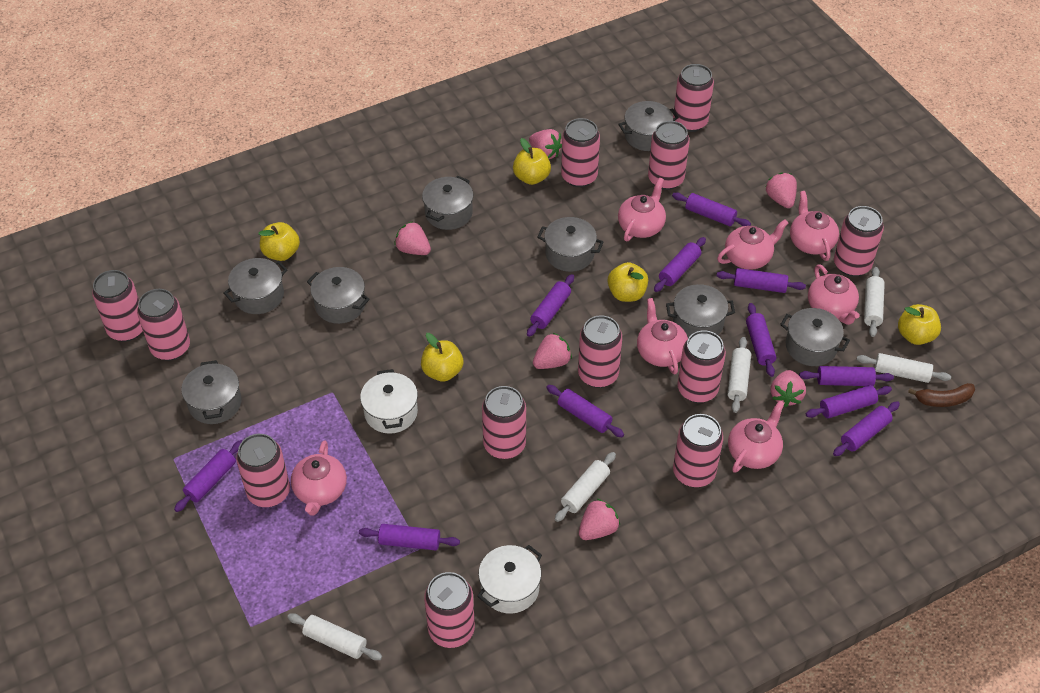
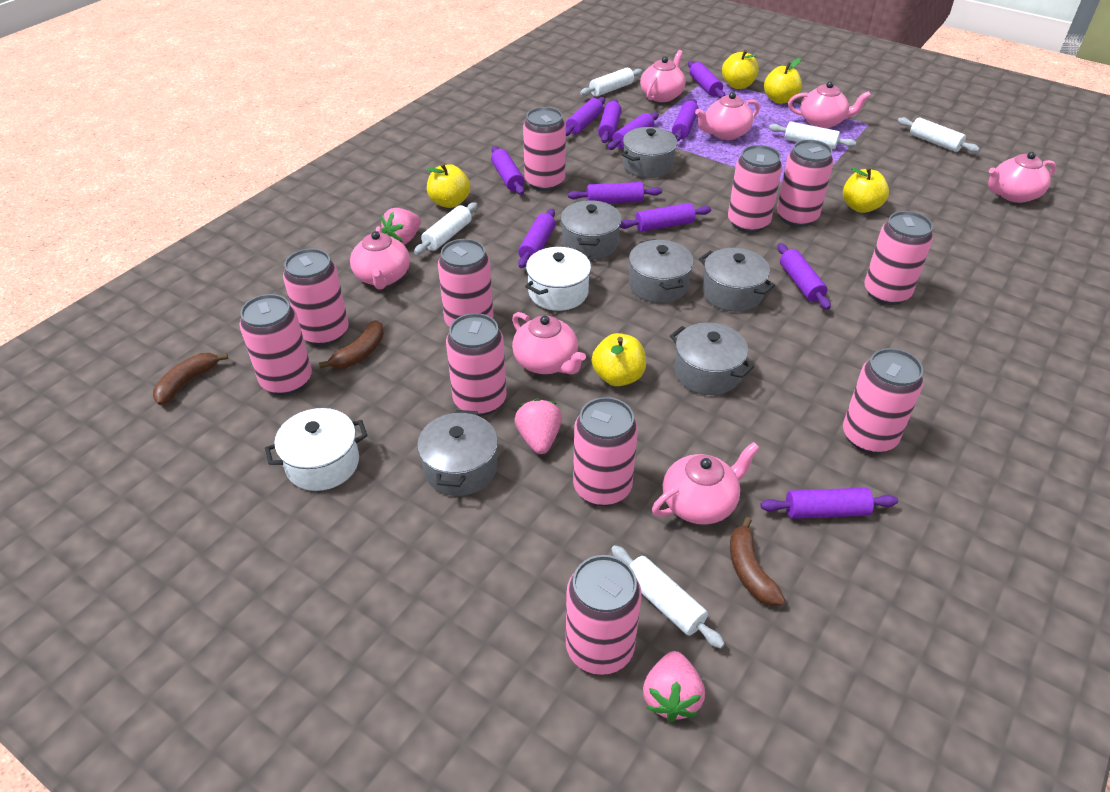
brown banana: 1 -> 3
grey pot: 8 -> 6
pink can: 12 -> 11
pink strawberry: 6 -> 3

